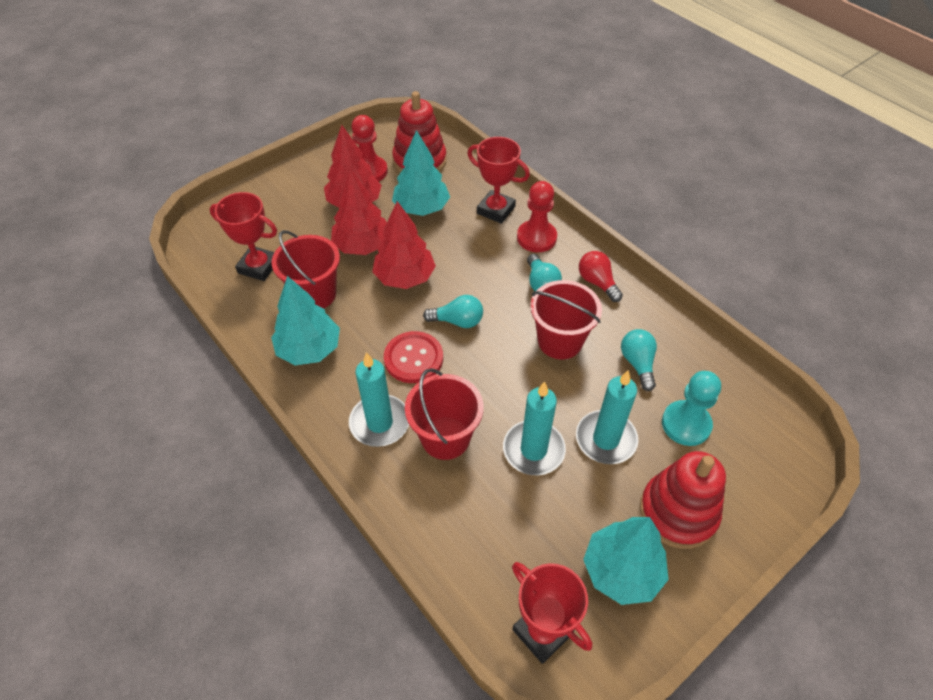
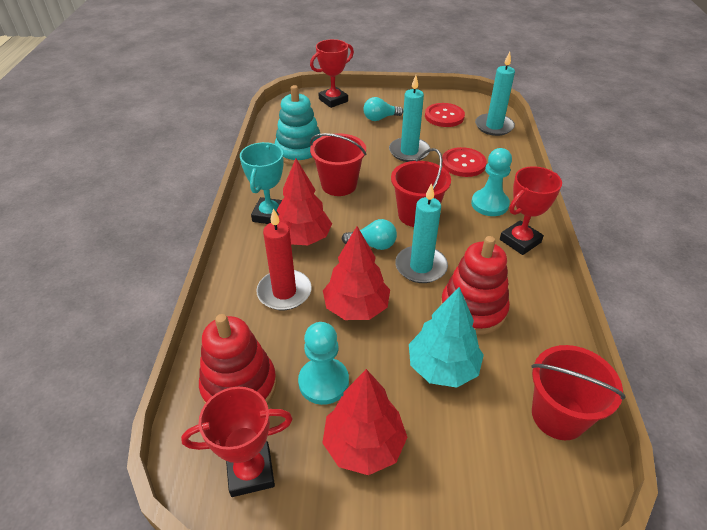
red button: 1 -> 2
red candle: 0 -> 1
red light bulb: 1 -> 0
red pawn: 2 -> 0
turquoise light bulb: 3 -> 2
turquoise pawn: 1 -> 2
turquoise stacking toy: 0 -> 1
turquoise tree: 3 -> 1
turquoise trophy: 0 -> 1

